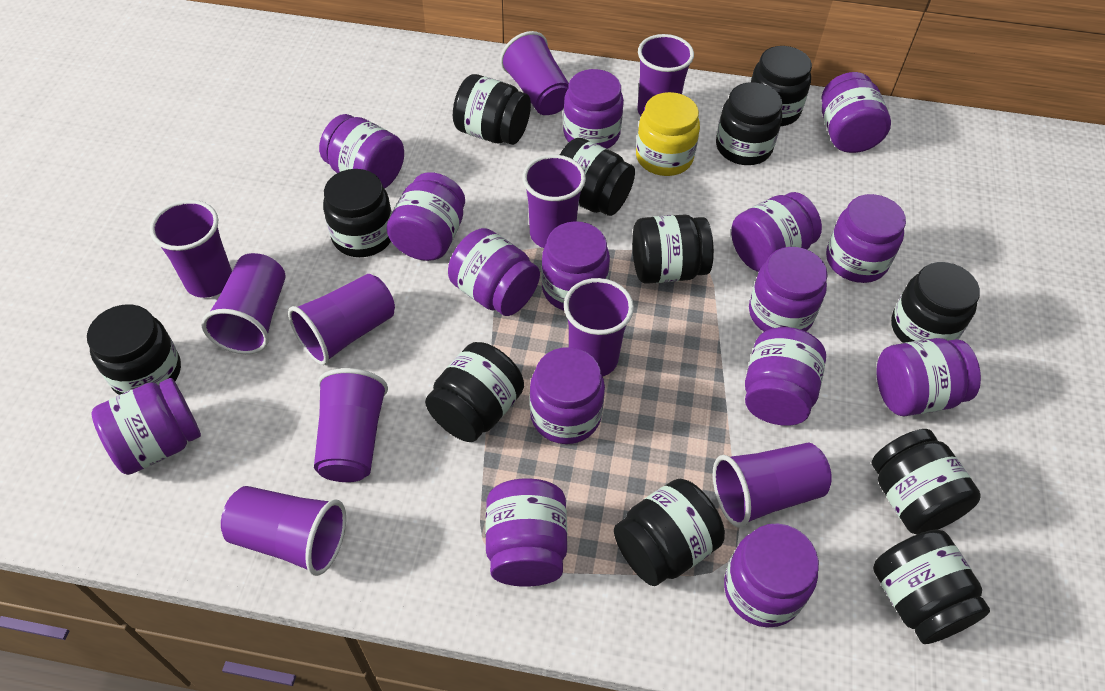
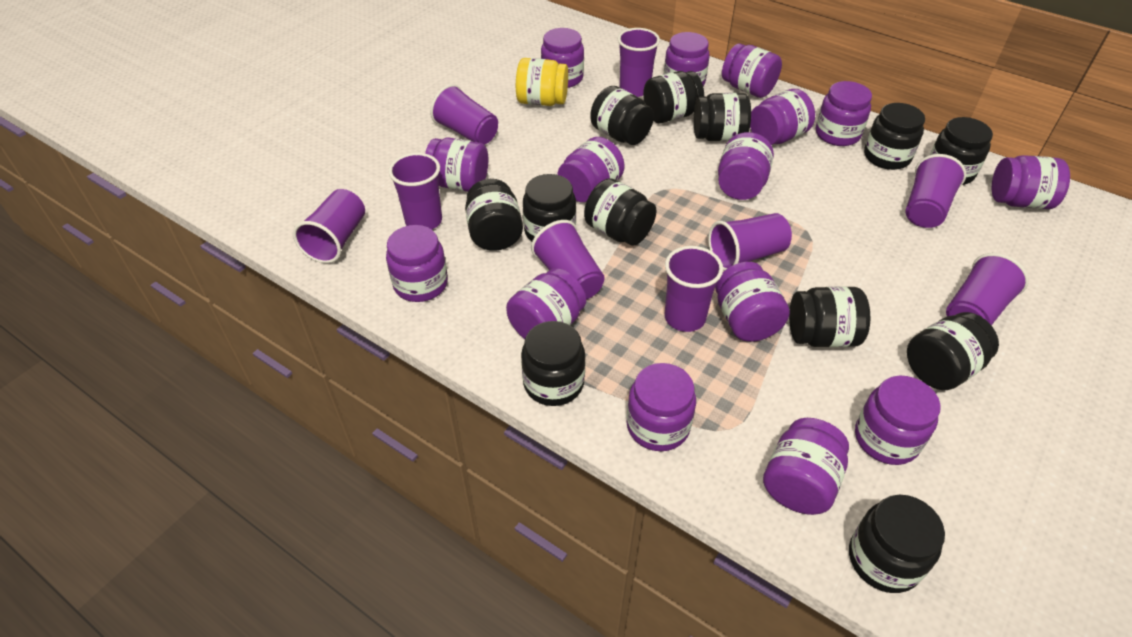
purple cup: 10 -> 9

